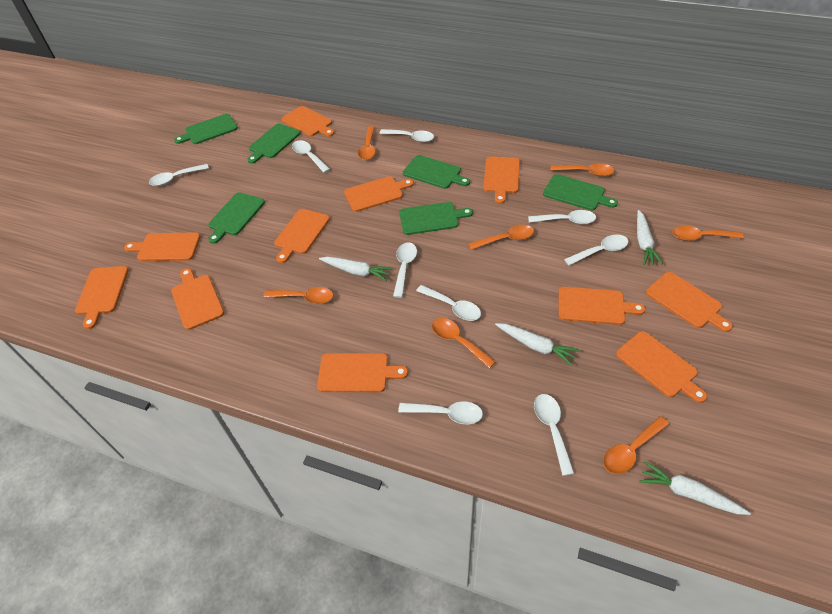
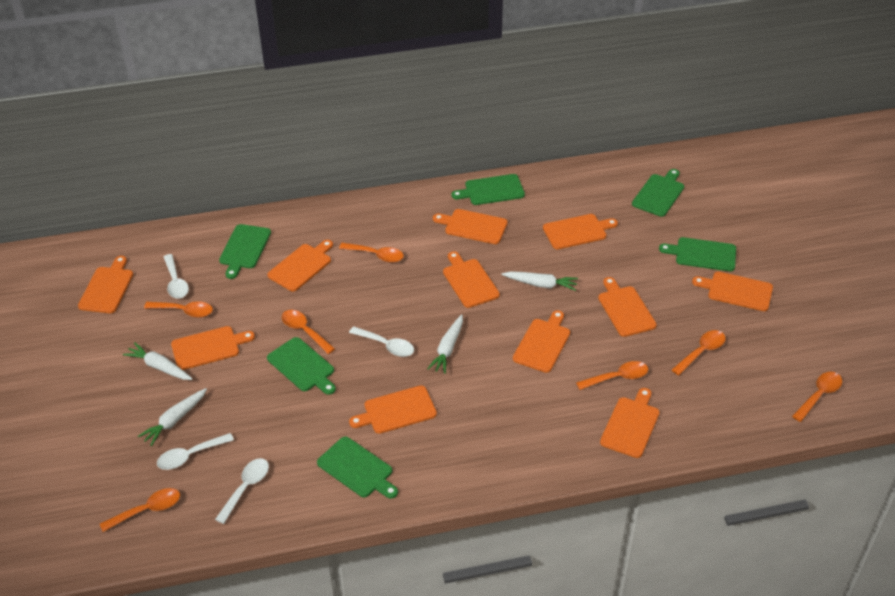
white spoon: 9 -> 4

